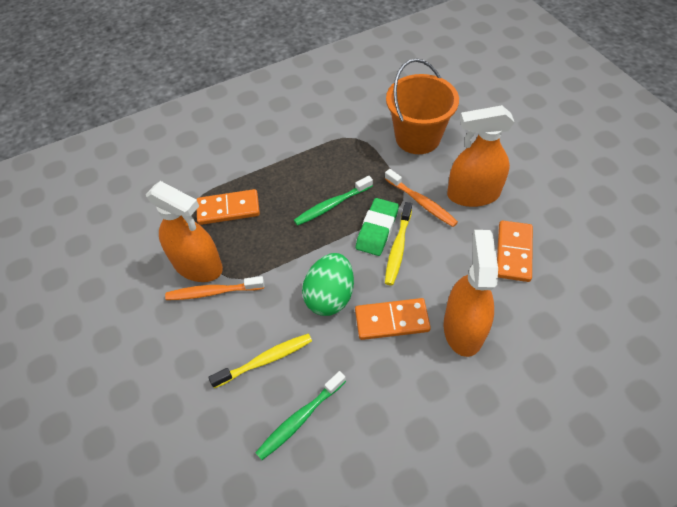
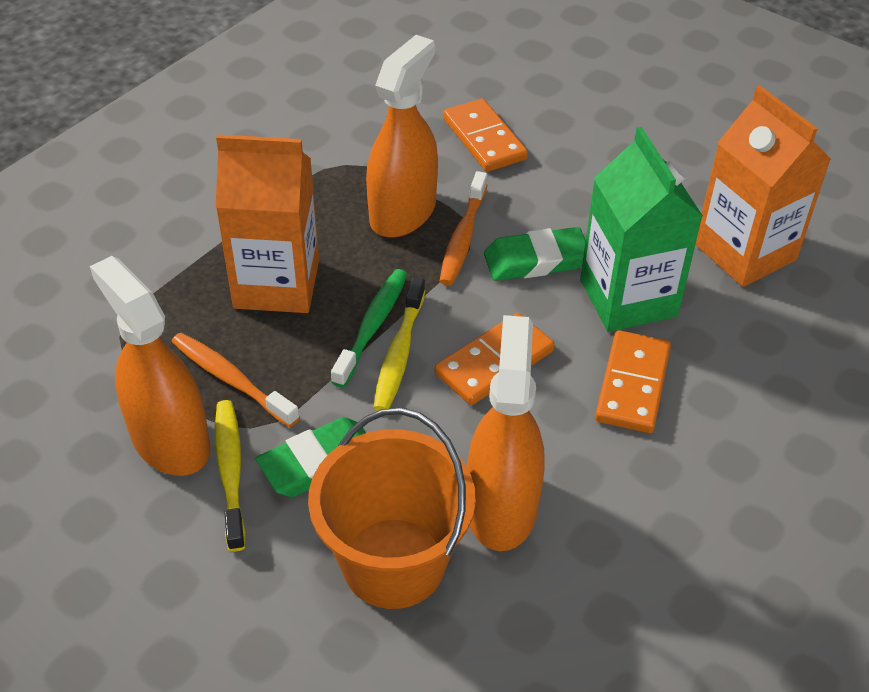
green carton: 0 -> 1
green egg: 1 -> 0
green eraser: 1 -> 2
green toothbrush: 2 -> 1
orange carton: 0 -> 2

